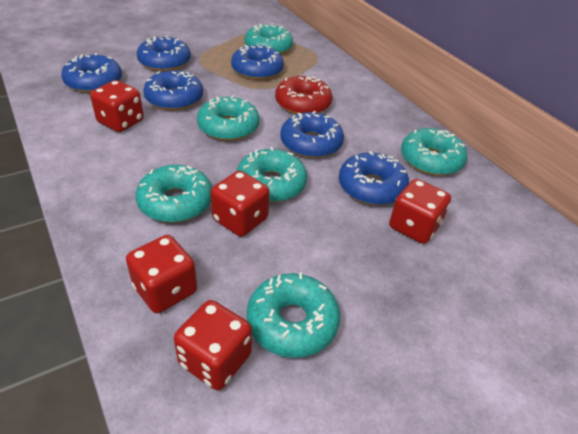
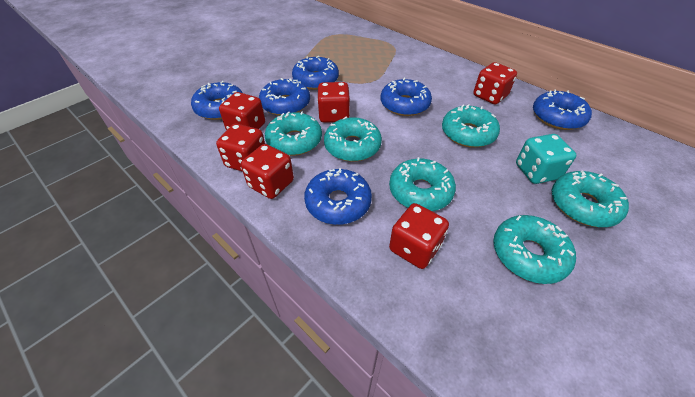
red dice: 5 -> 6
red donut: 1 -> 0
turquoise dice: 0 -> 1

